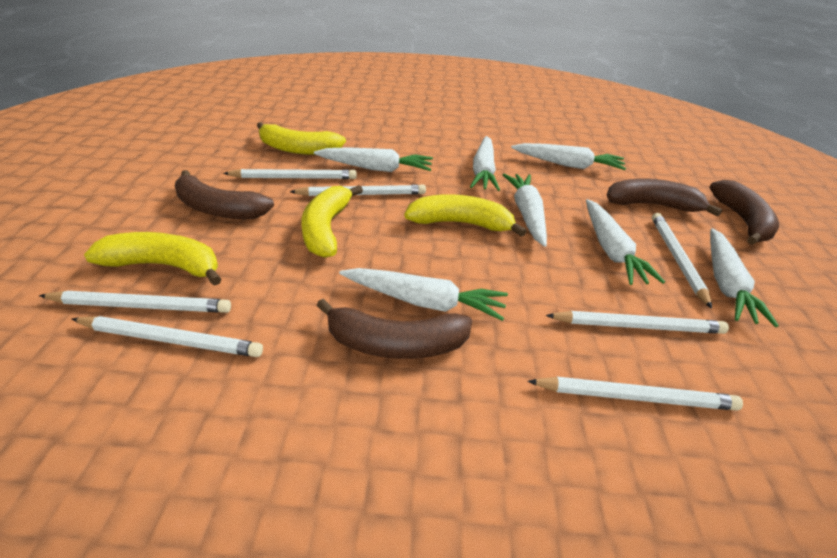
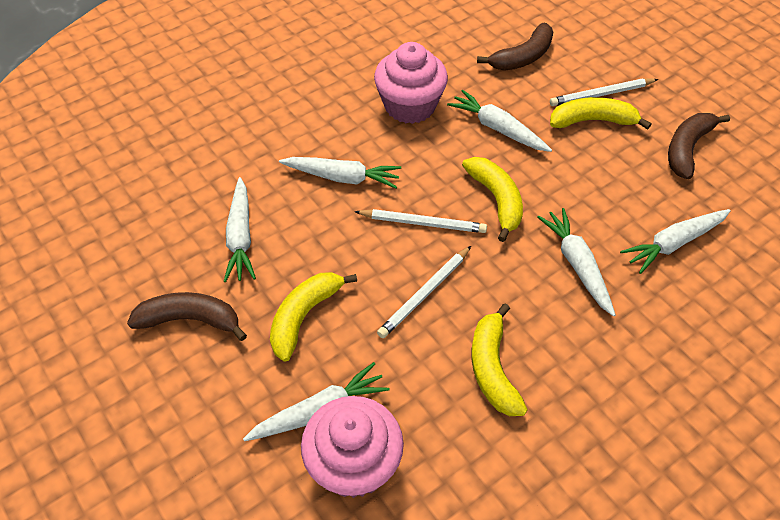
brown banana: 4 -> 3
pink cupcake: 0 -> 2
white carrot: 7 -> 6
white pencil: 7 -> 3

